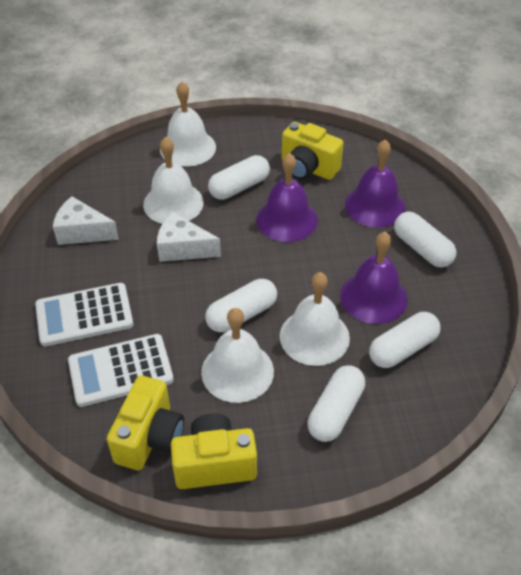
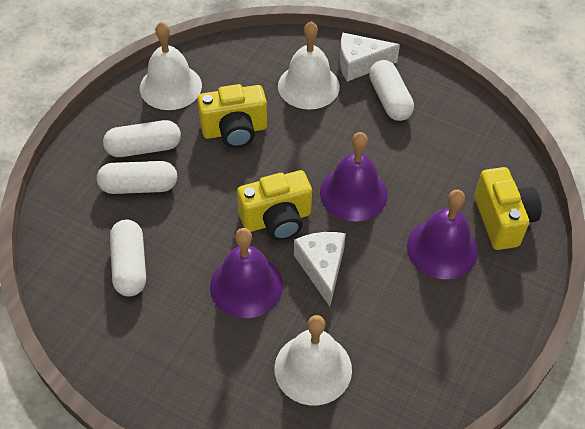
white bell: 4 -> 3
white calculator: 2 -> 0
white capsule: 5 -> 4

